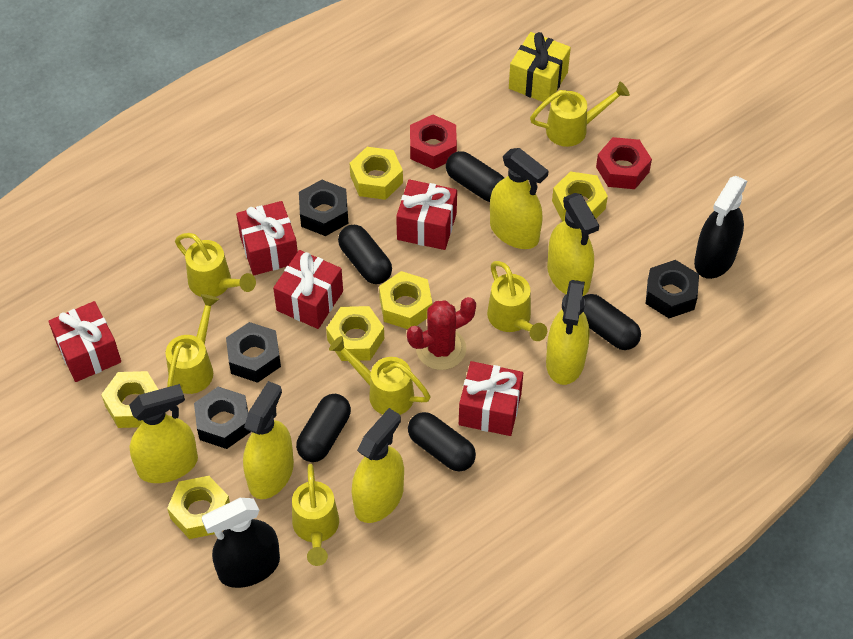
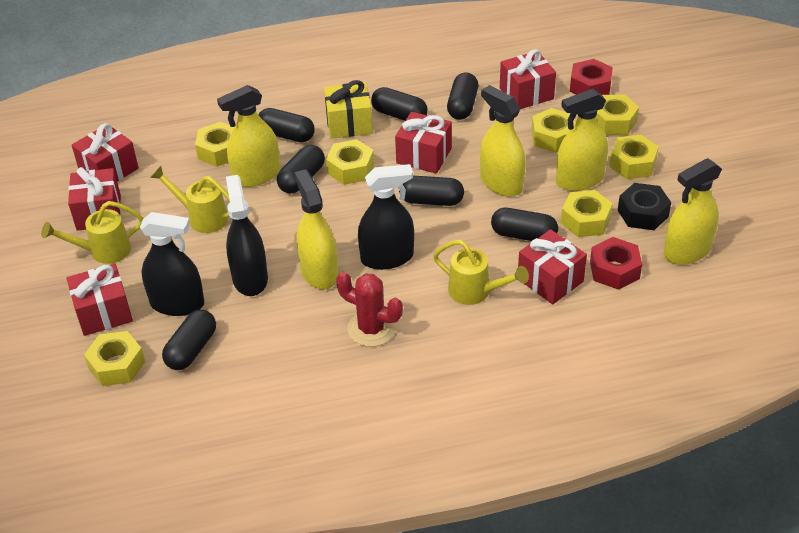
black capsule: 5 -> 7
black nut: 4 -> 1
black spray bottle: 2 -> 3
red gift: 5 -> 6
yellow nut: 6 -> 7
yellow spray bottle: 6 -> 5
yellow watering can: 6 -> 3

